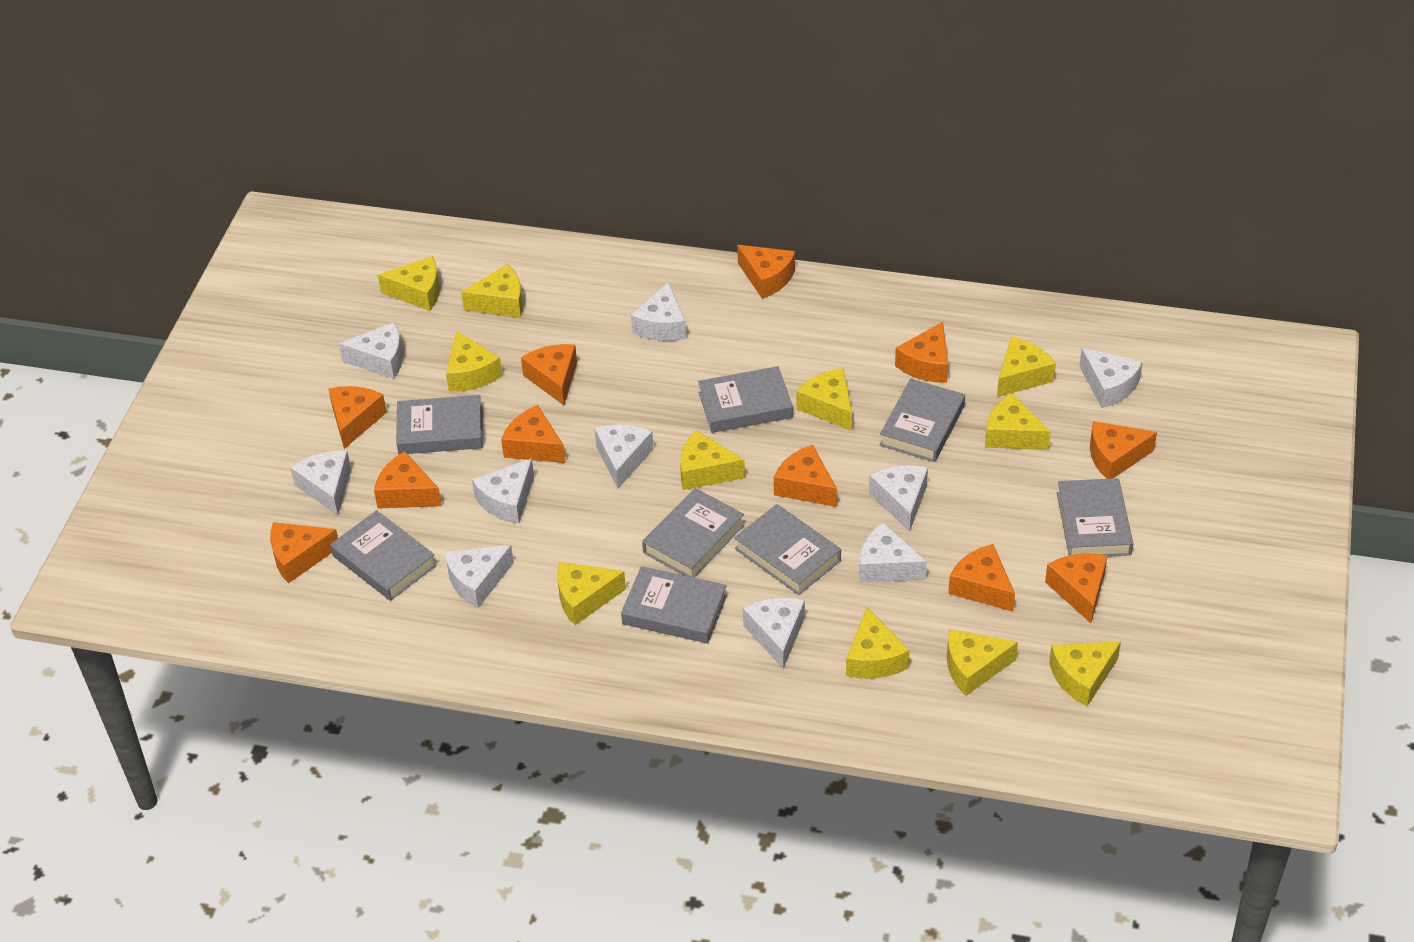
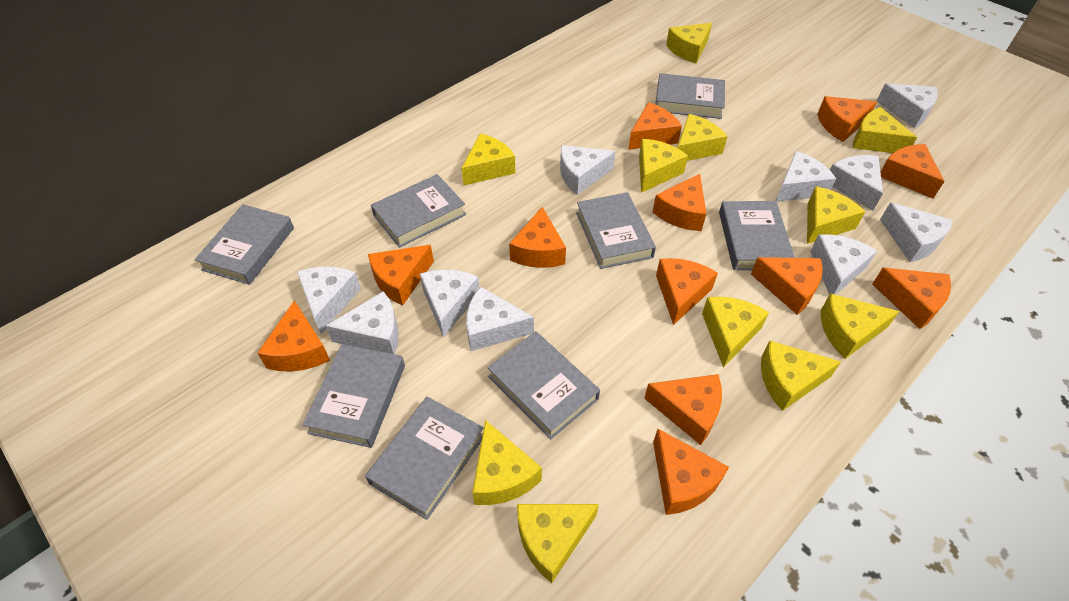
orange cheese: 11 -> 12

